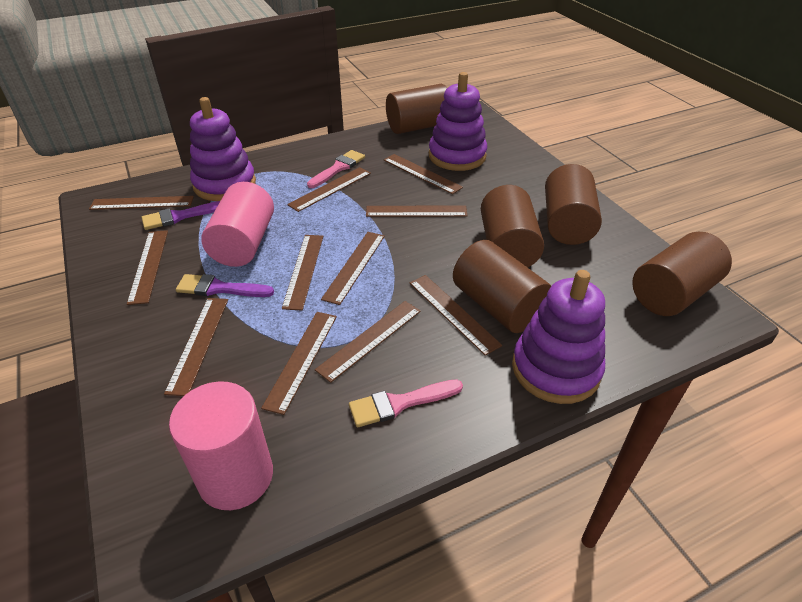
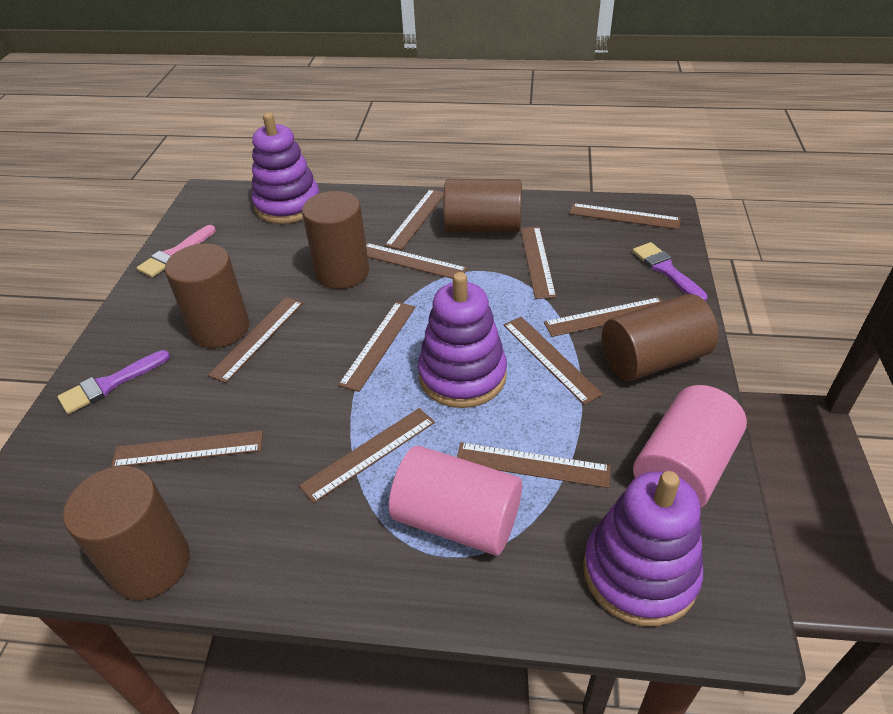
pink brush: 2 -> 1

